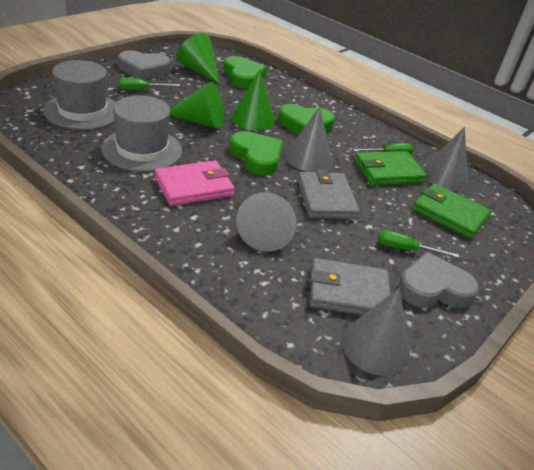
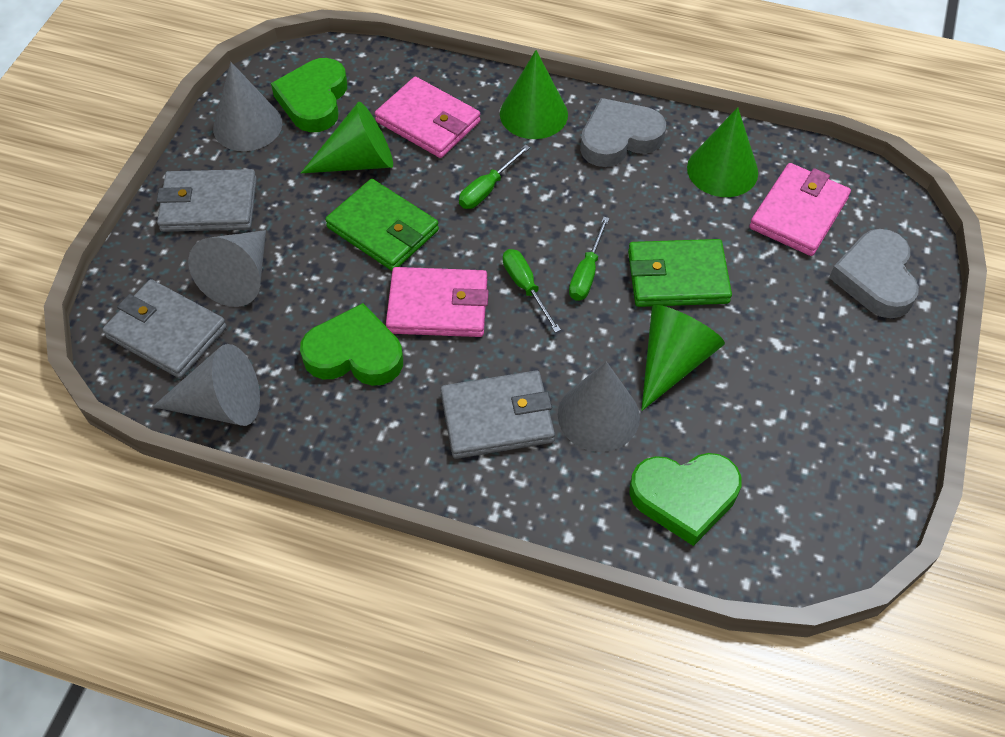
green cone: 3 -> 4
grey hat: 2 -> 0
grey wallet: 2 -> 3
pink wallet: 1 -> 3

